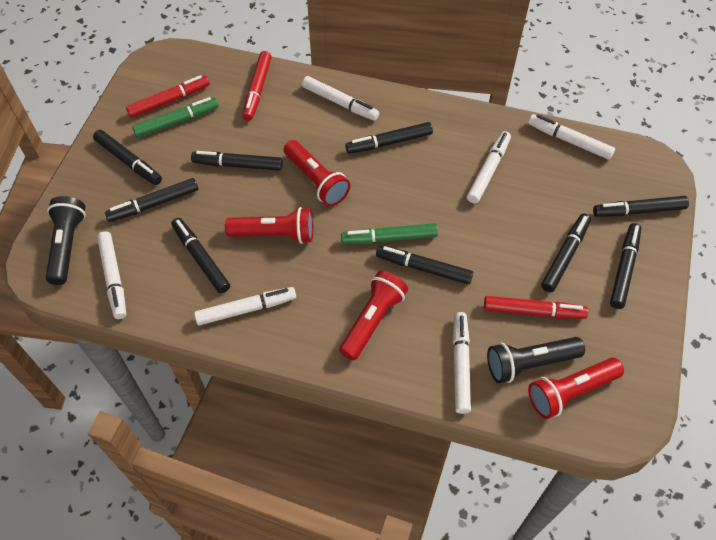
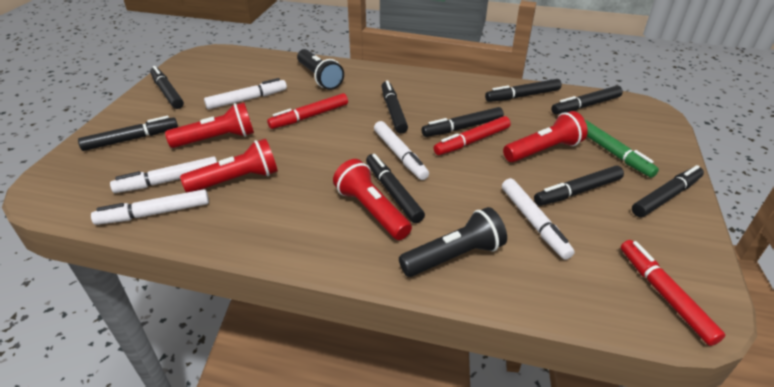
green marker: 2 -> 1
white marker: 6 -> 5

